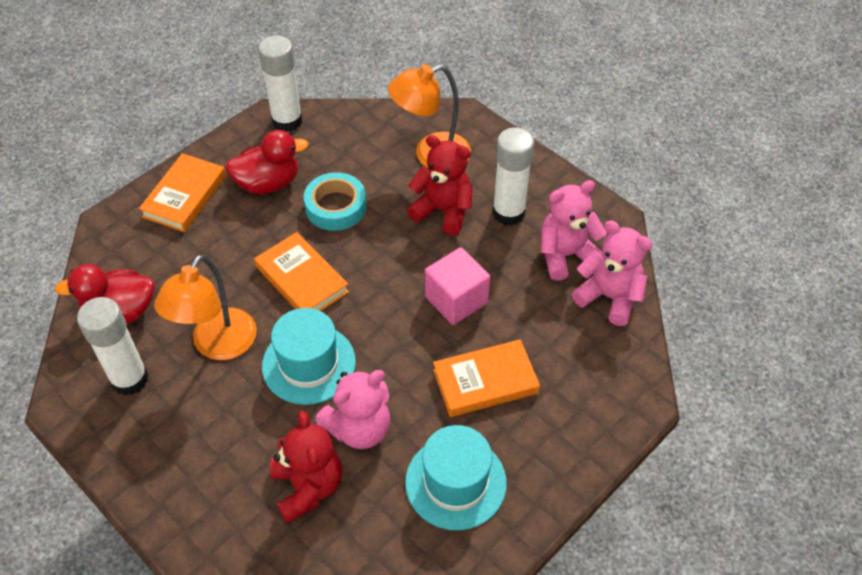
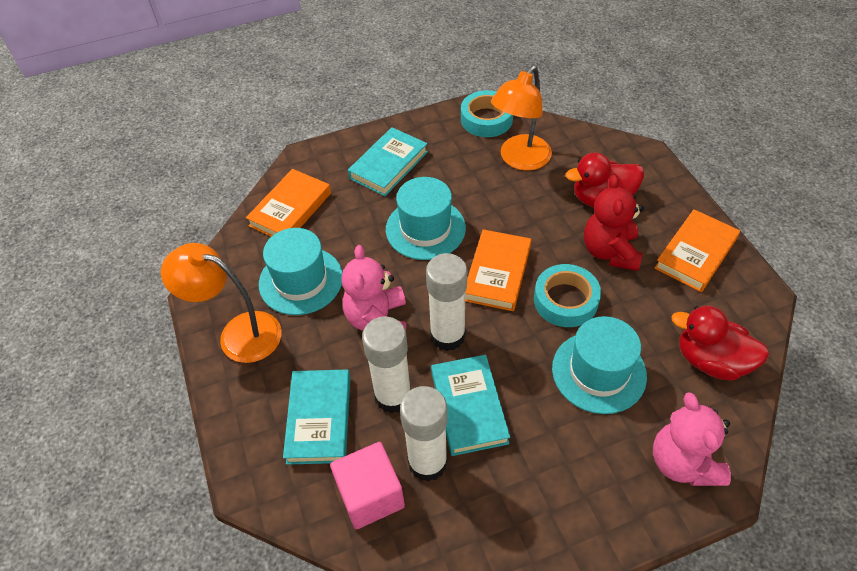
pink teddy bear: 3 -> 2
red teddy bear: 2 -> 1
turquoise book: 0 -> 3
turquoise hat: 2 -> 3
turquoise tape: 1 -> 2

